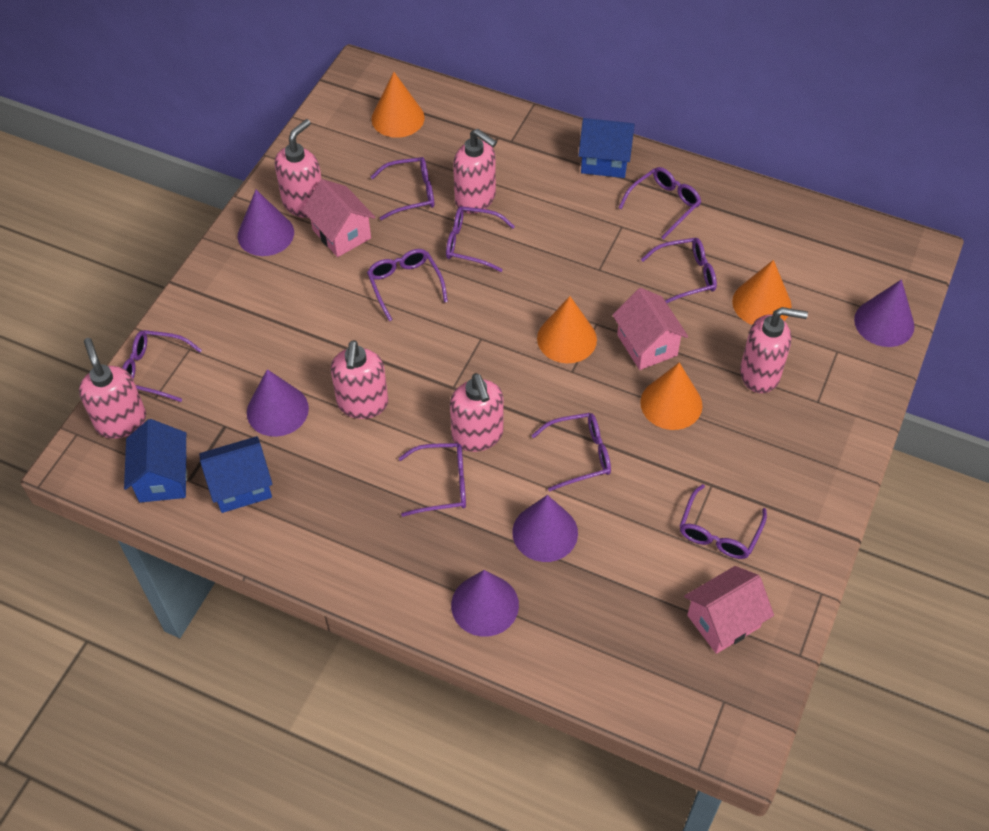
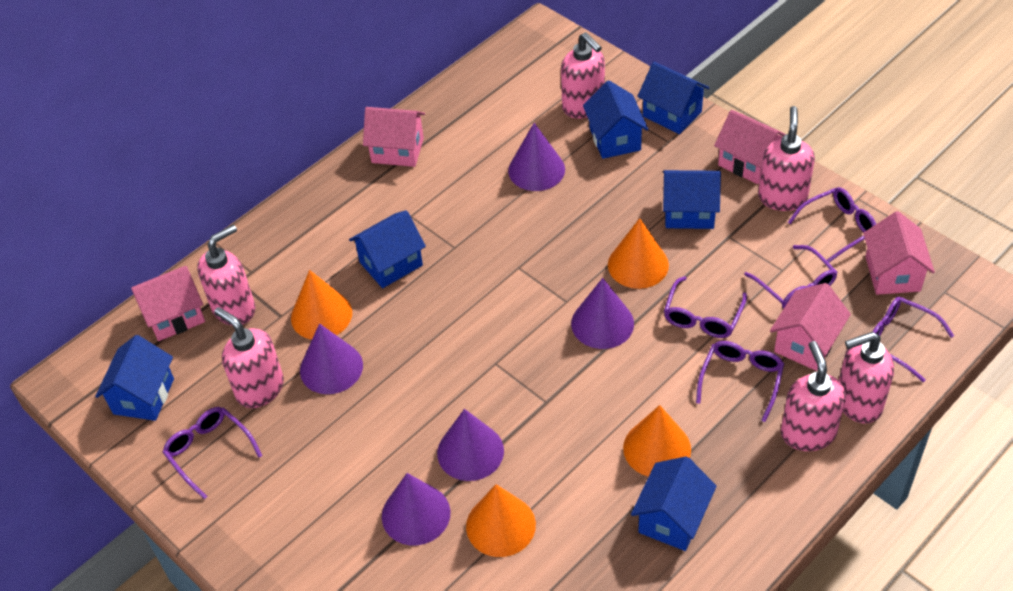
blue house: 3 -> 6
pink house: 3 -> 5
purple glasses: 9 -> 6

